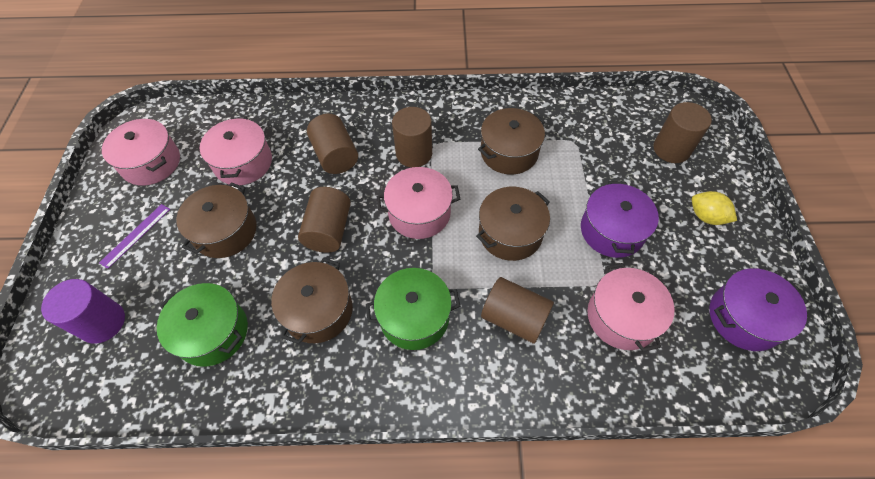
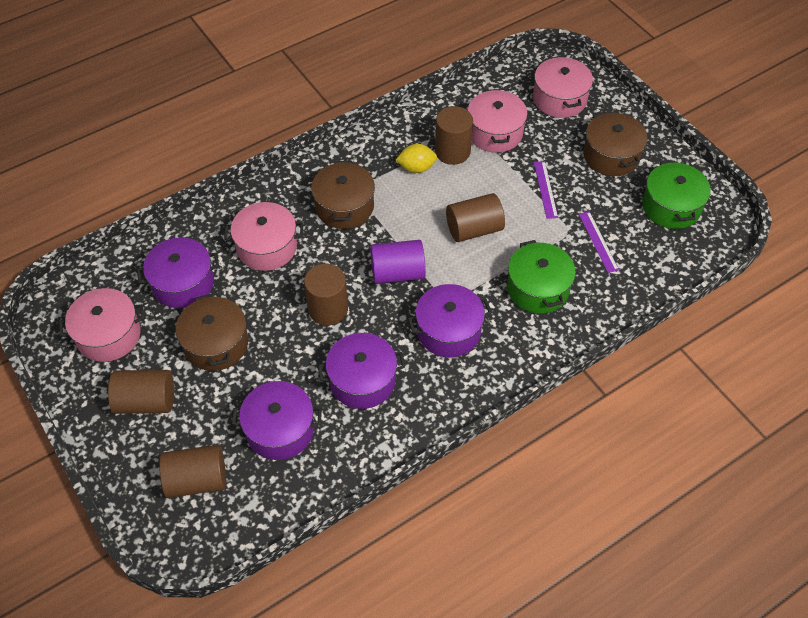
brown pot: 4 -> 3
purple pot: 2 -> 4
purple ruler: 1 -> 2

